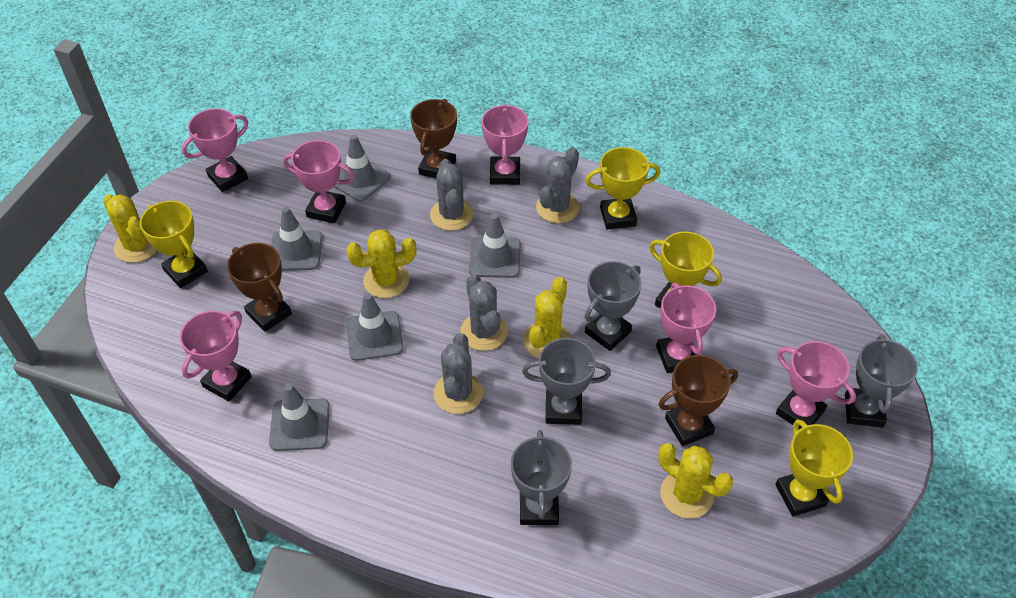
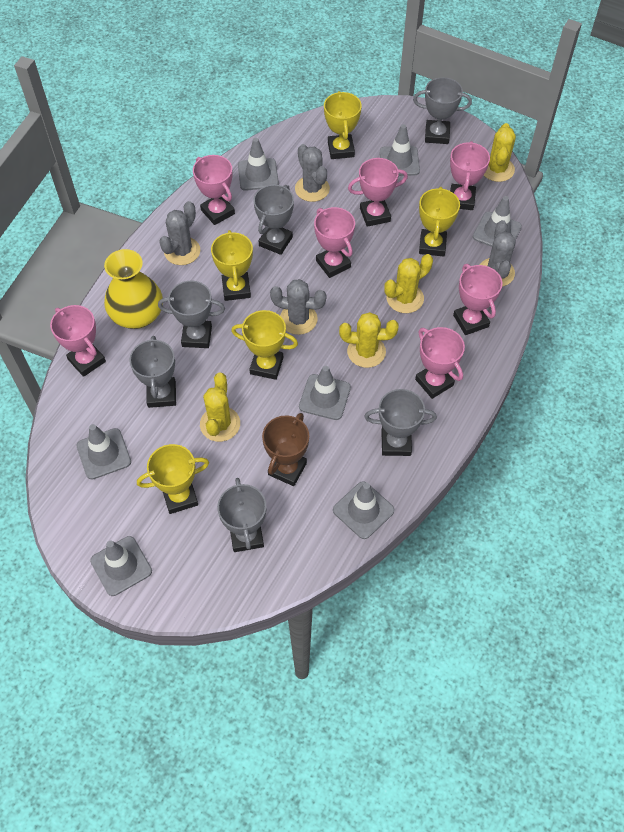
brown trophy: 3 -> 1
grey traffic cone: 5 -> 7
grey trophy: 4 -> 6
pink trophy: 6 -> 7
yellow trophy: 4 -> 5
yellow vase: 0 -> 1

